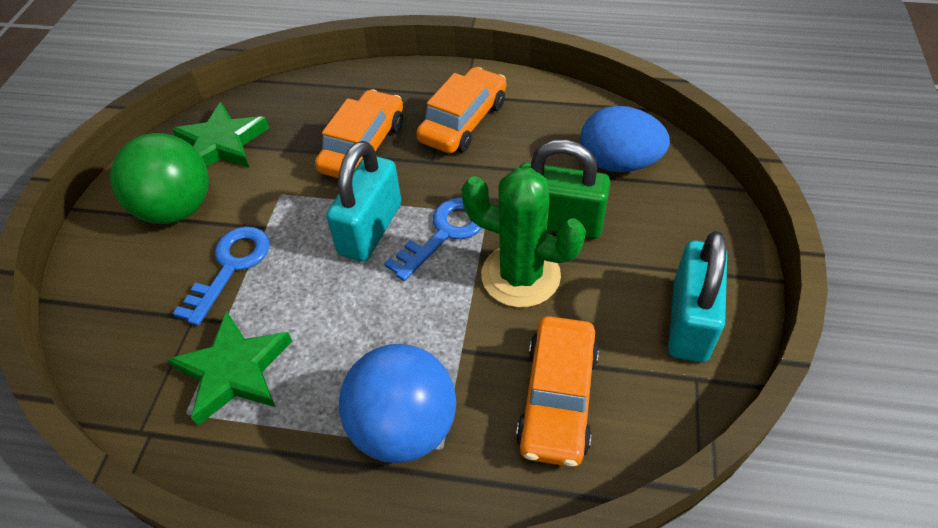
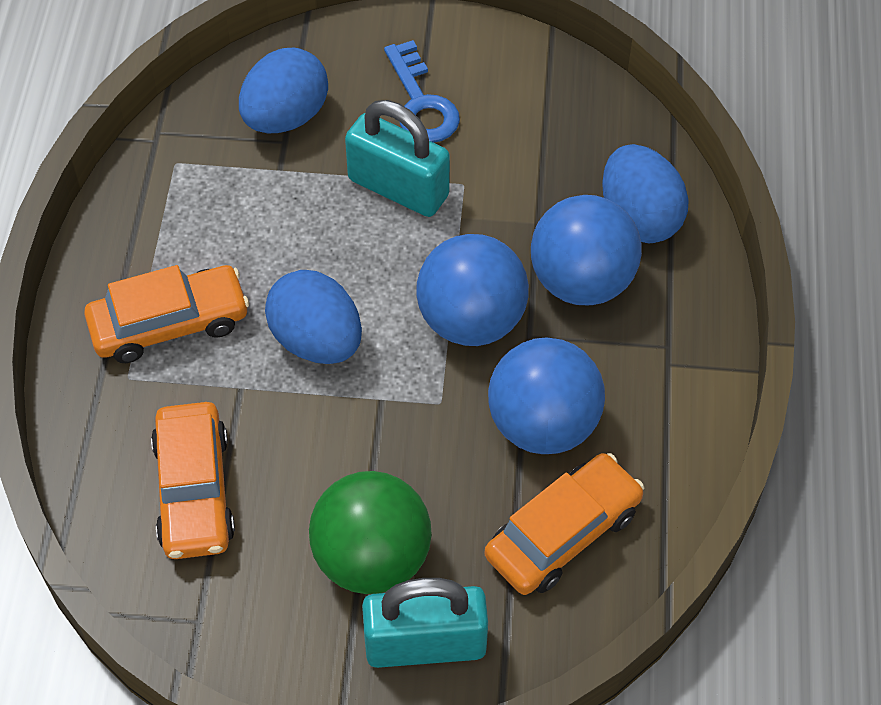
blue ball: 1 -> 3
blue egg: 1 -> 3
blue key: 2 -> 1
green cactus: 1 -> 0
green padlock: 1 -> 0
green star: 2 -> 0

